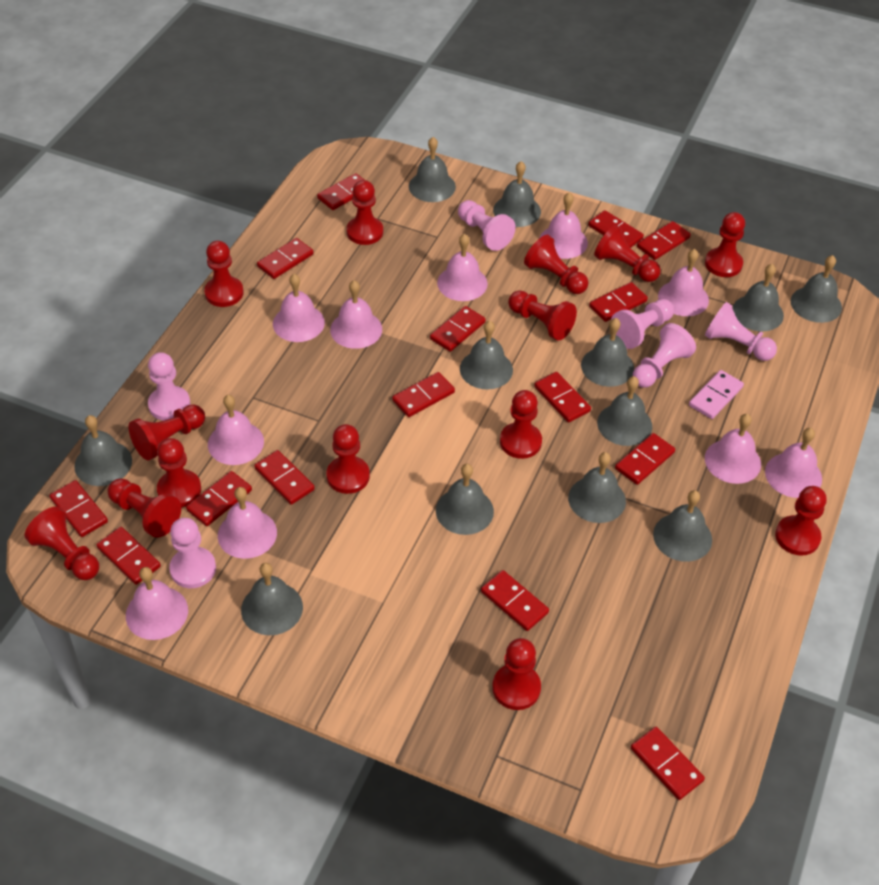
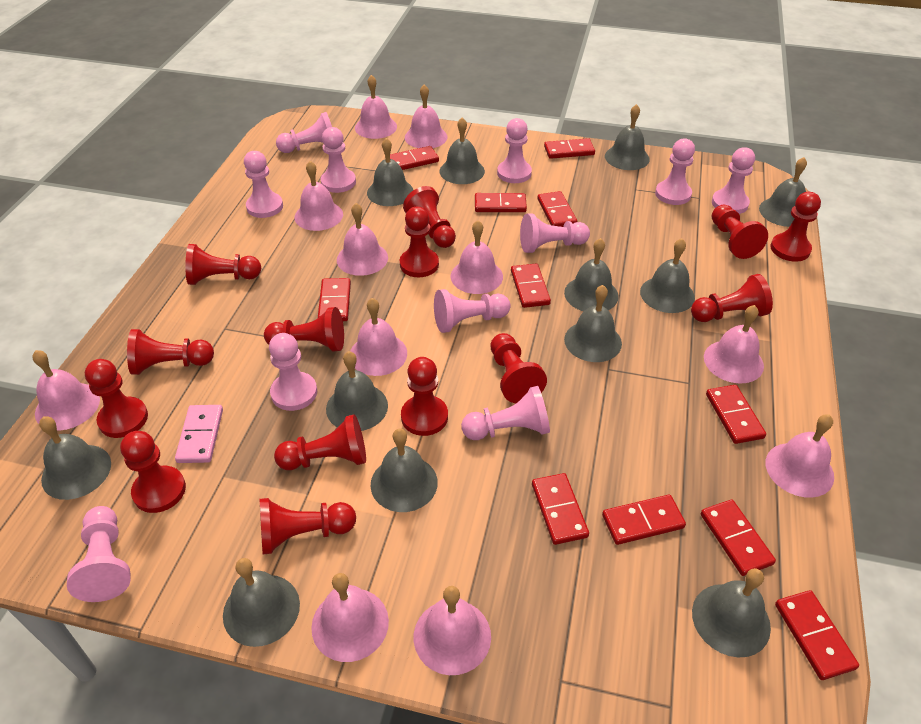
pink bell: 10 -> 11
pink pawn: 6 -> 11
red domino: 15 -> 11

